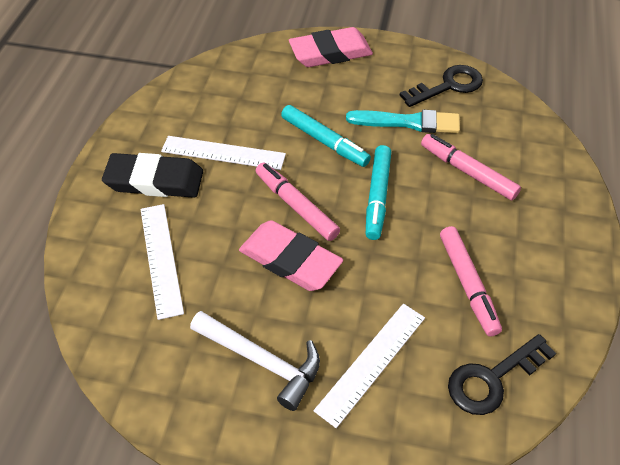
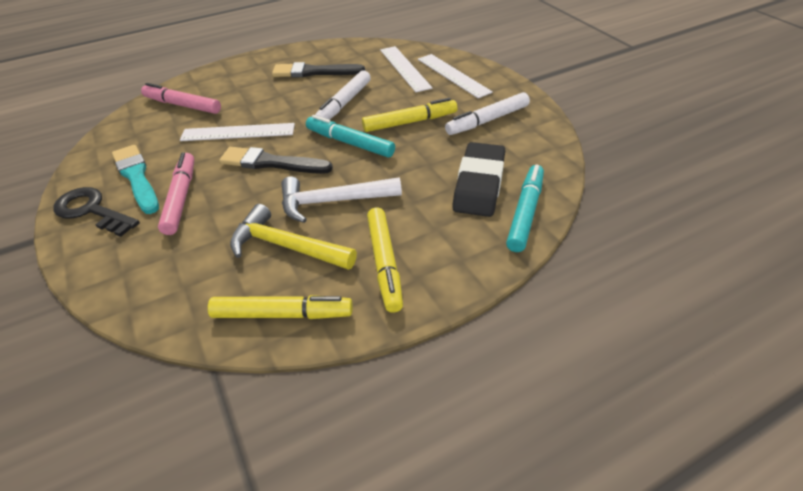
black brush: 0 -> 2
black key: 2 -> 1
pink eraser: 2 -> 0
pink marker: 3 -> 2
white marker: 0 -> 2
yellow hammer: 0 -> 1
yellow marker: 0 -> 3

